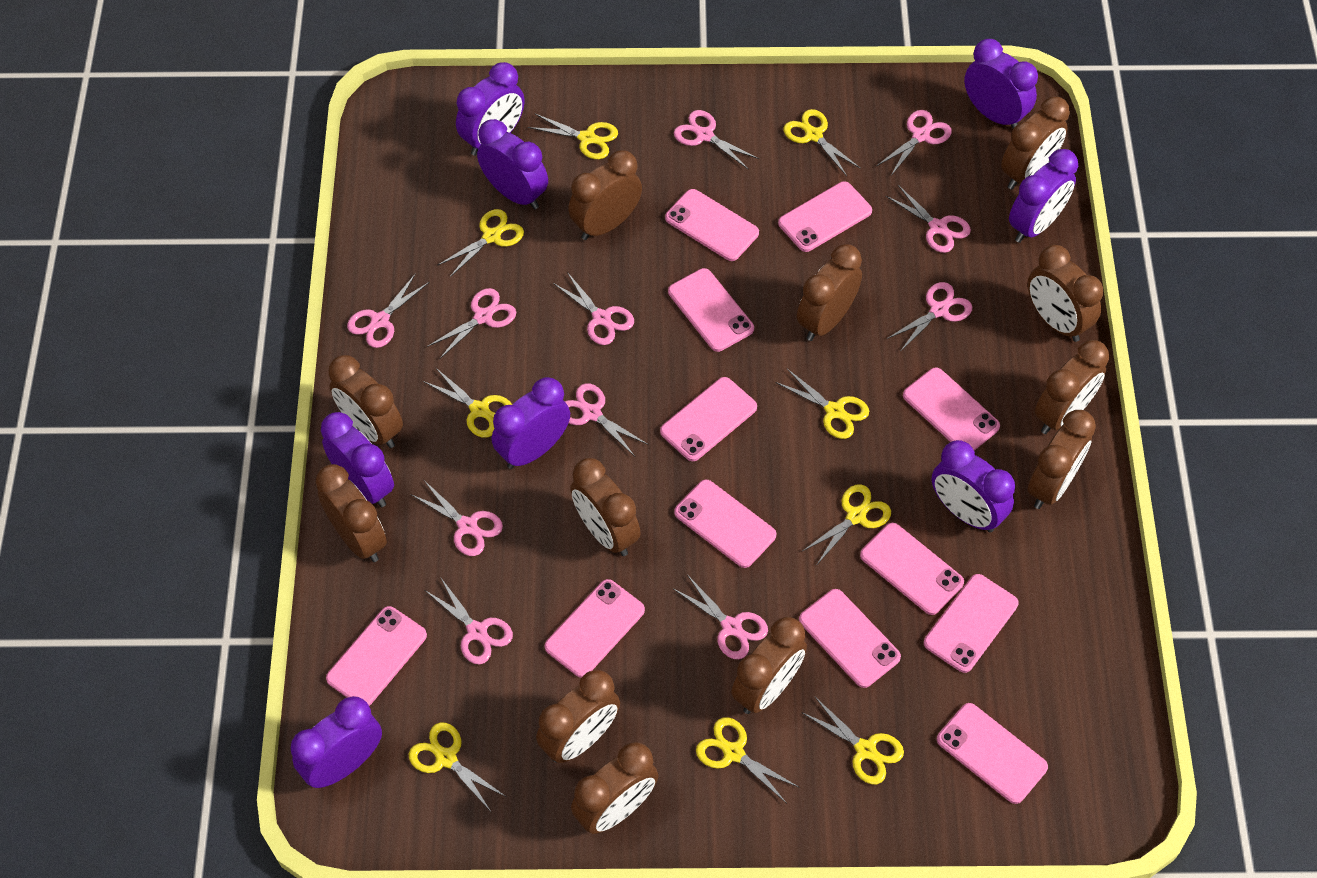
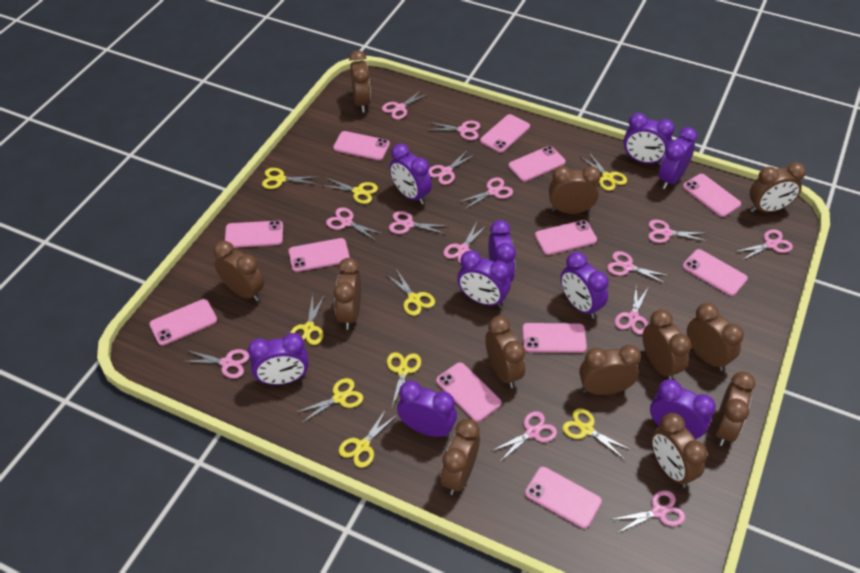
pink scissors: 11 -> 14
purple clock: 8 -> 9

